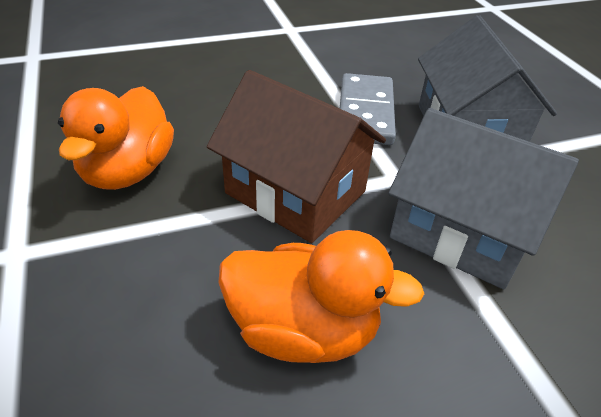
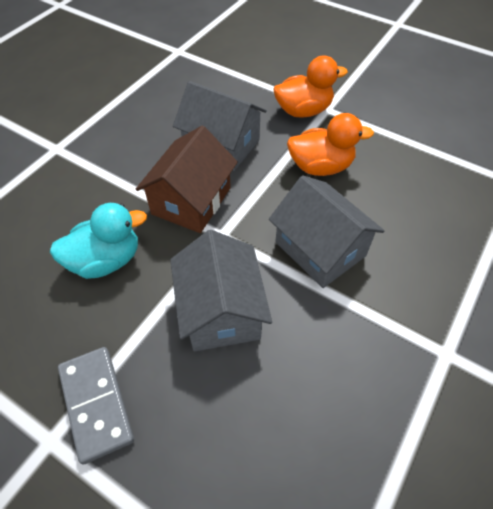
grey house: 2 -> 3
turquoise duck: 0 -> 1

